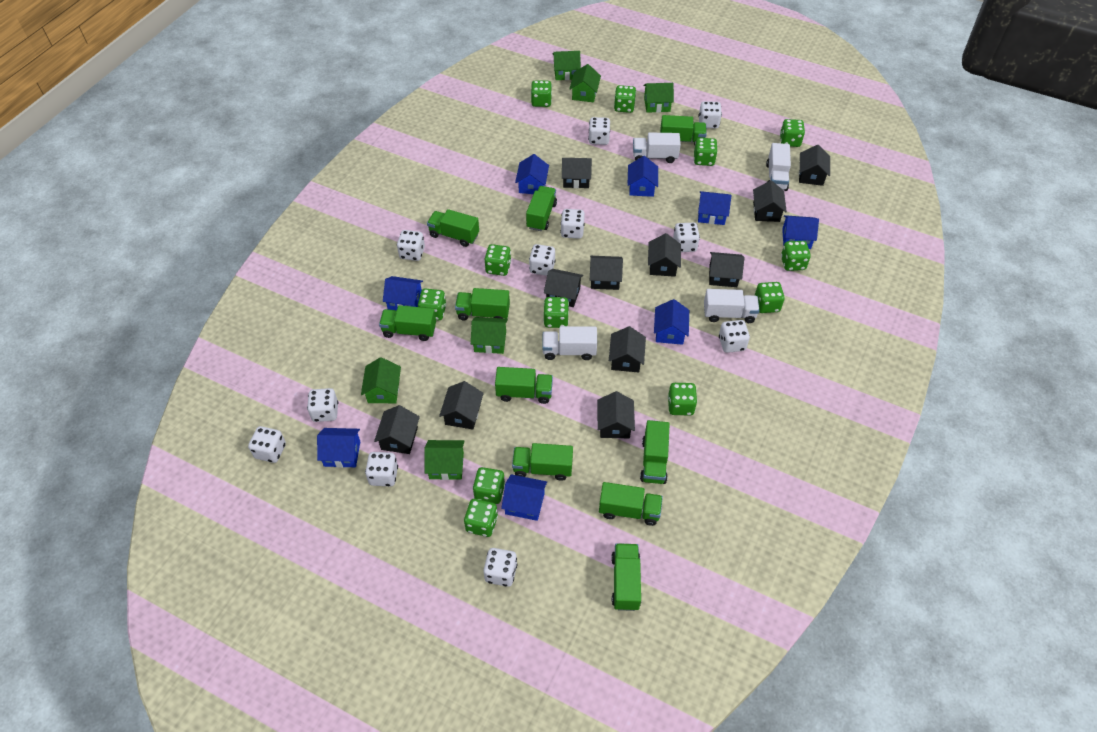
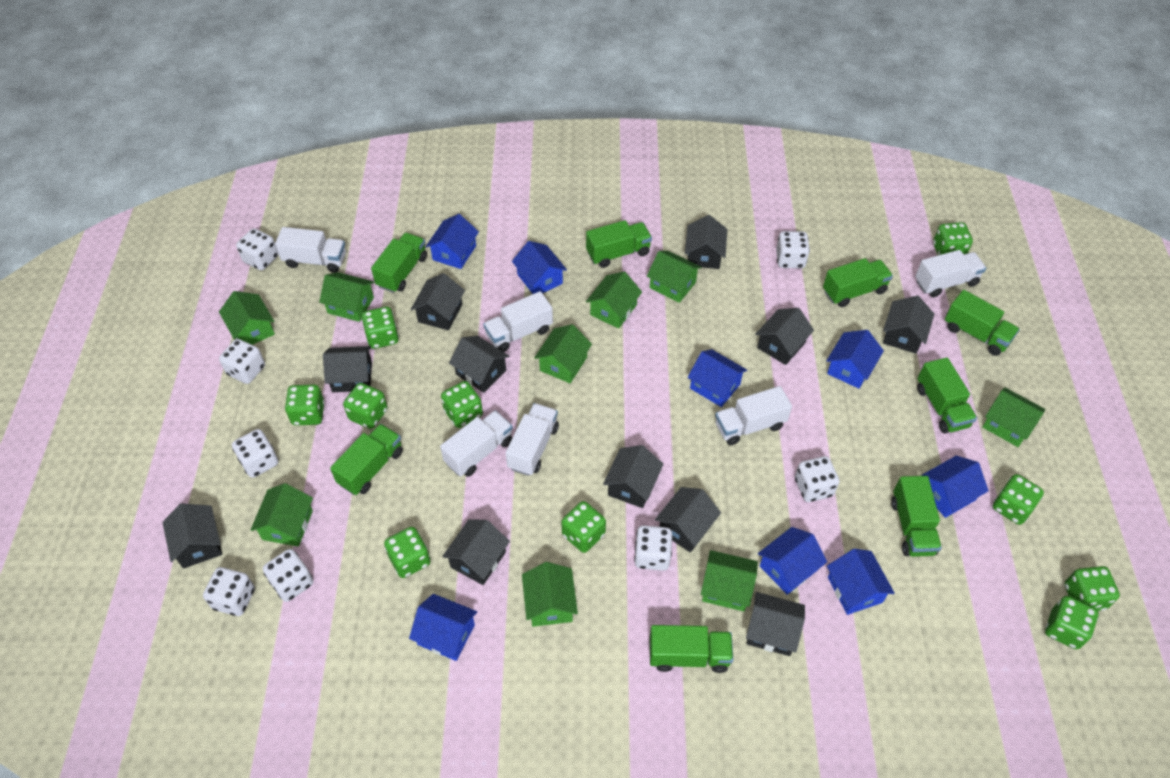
green dice: 12 -> 10
green house: 6 -> 9
green truck: 10 -> 8
white dice: 11 -> 8
white truck: 4 -> 6

